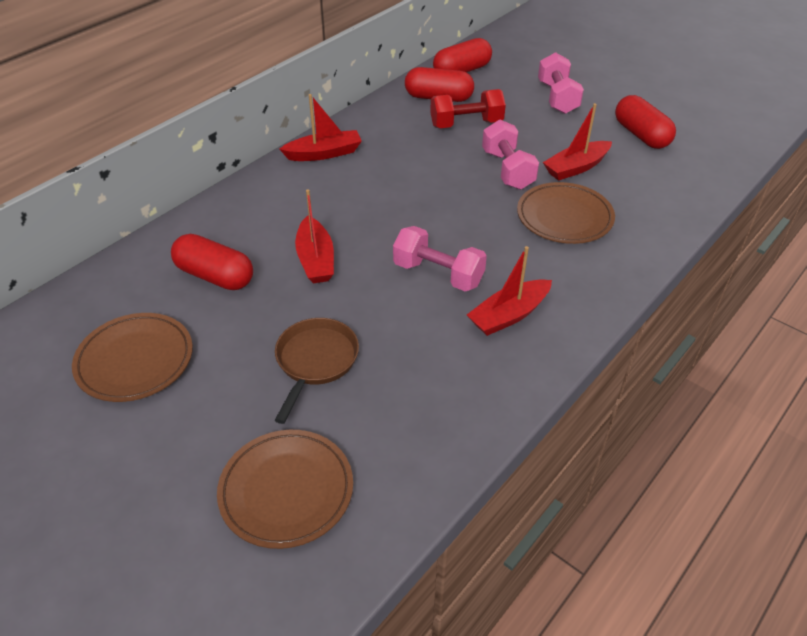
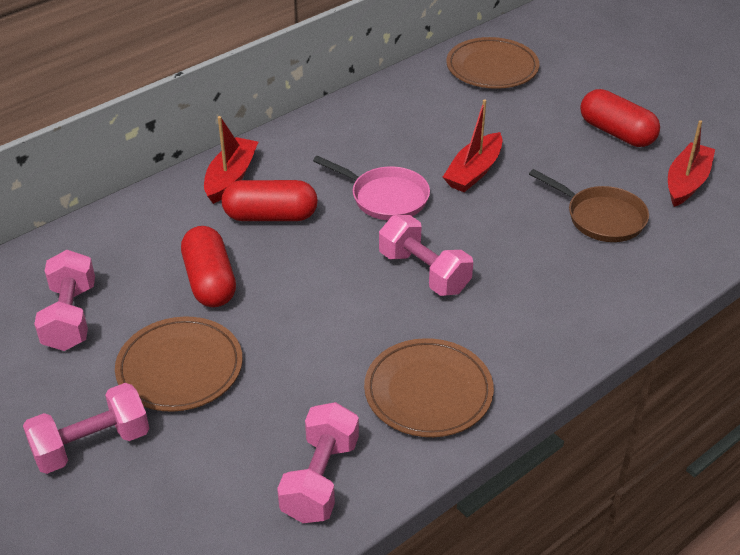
pink dumbbell: 3 -> 4
pink pan: 0 -> 1
red boat: 4 -> 3
red capsule: 4 -> 3
red dumbbell: 1 -> 0

